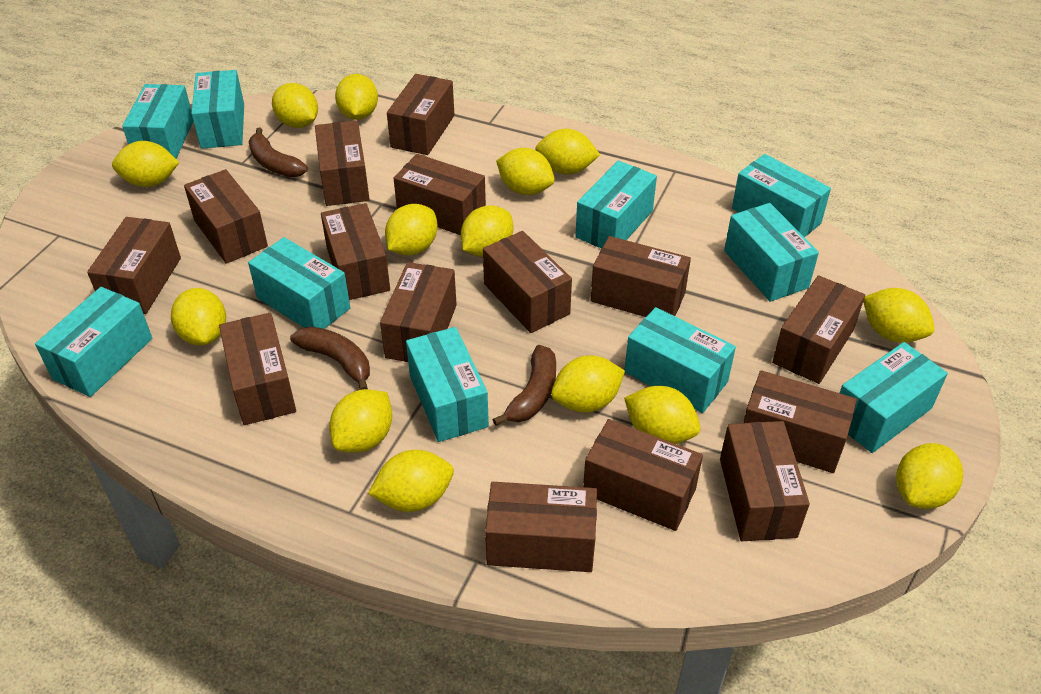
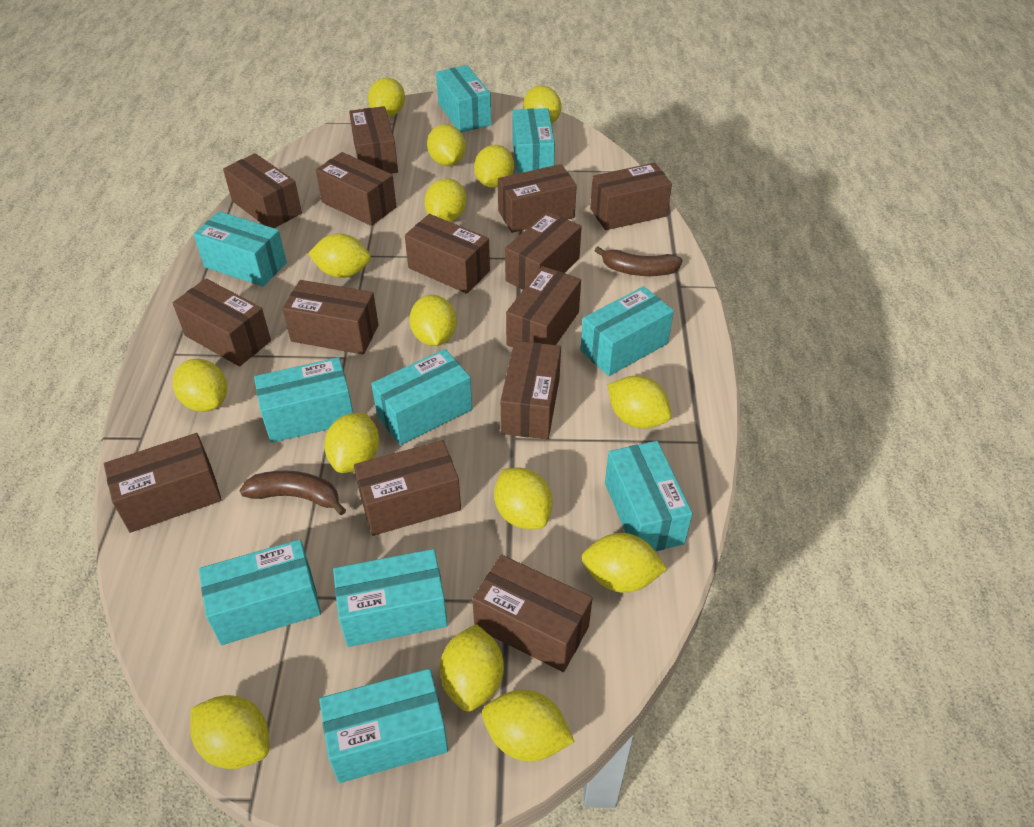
brown banana: 3 -> 2
brown box: 15 -> 14
yellow lemon: 14 -> 15

